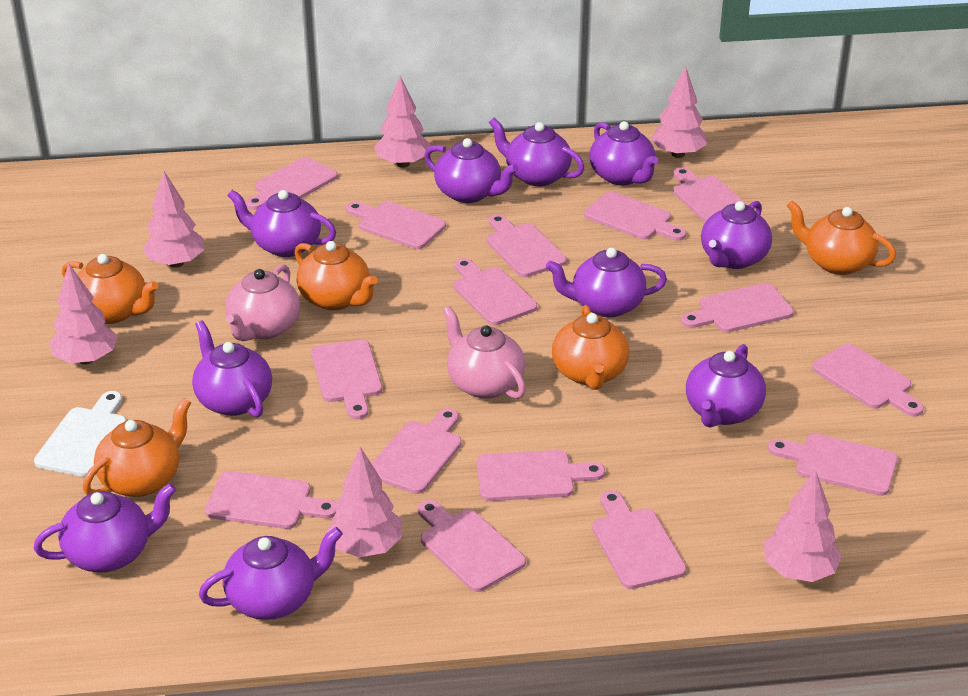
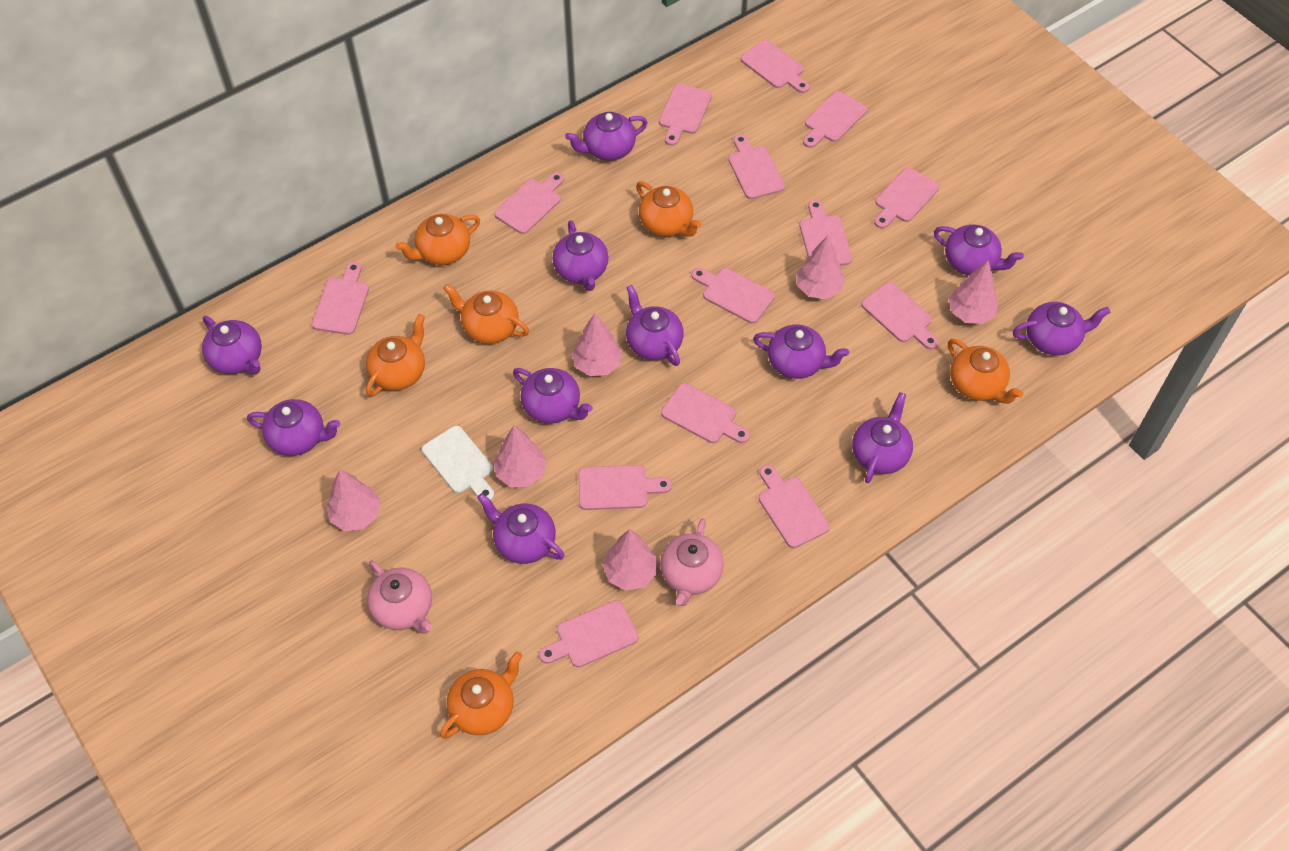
orange teapot: 5 -> 6
pink cutting board: 15 -> 14
purple teapot: 10 -> 11

